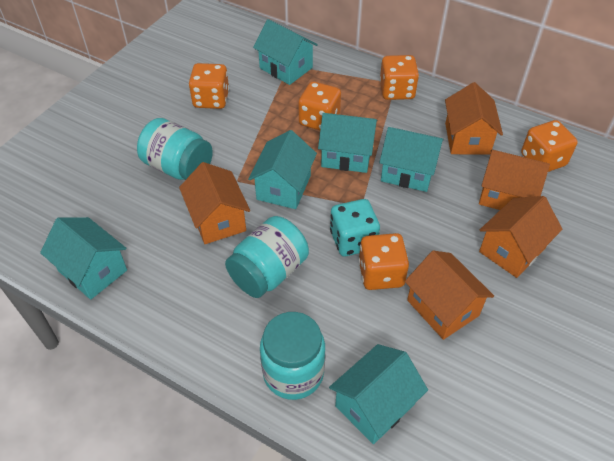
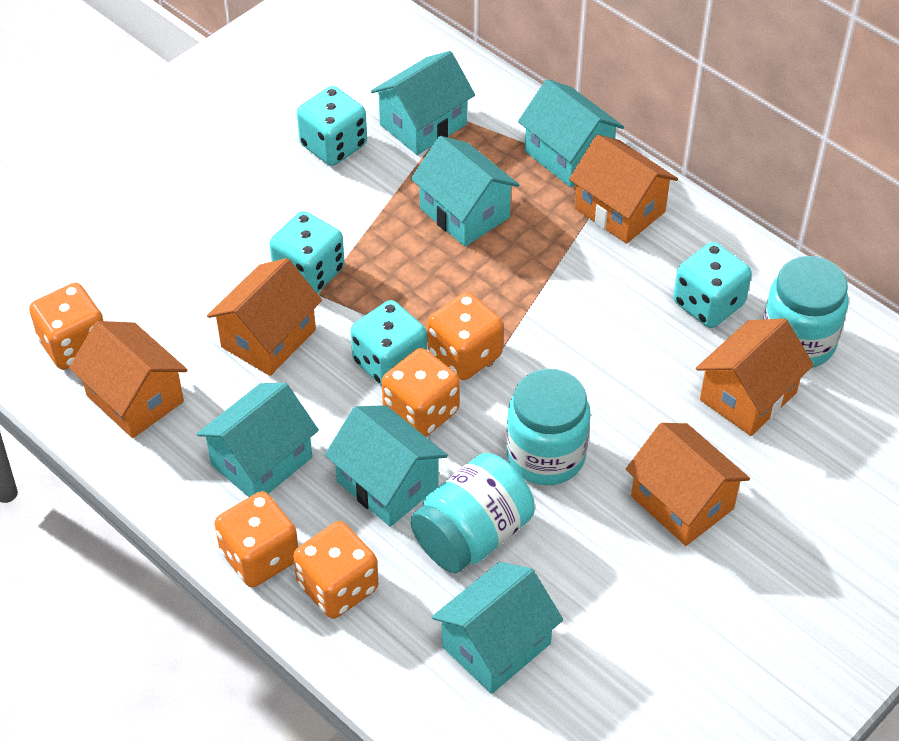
turquoise dice: 1 -> 4

